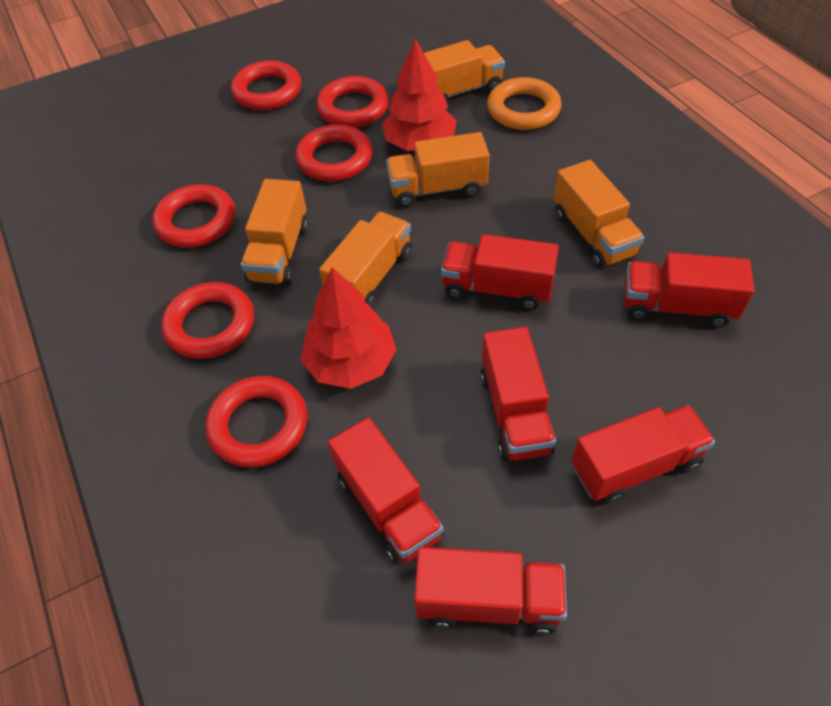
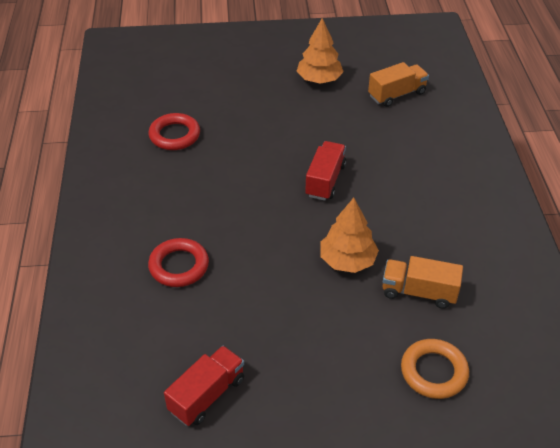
orange tree: 0 -> 2
orange truck: 5 -> 2
red ring: 6 -> 2
red tree: 2 -> 0
red truck: 6 -> 2

